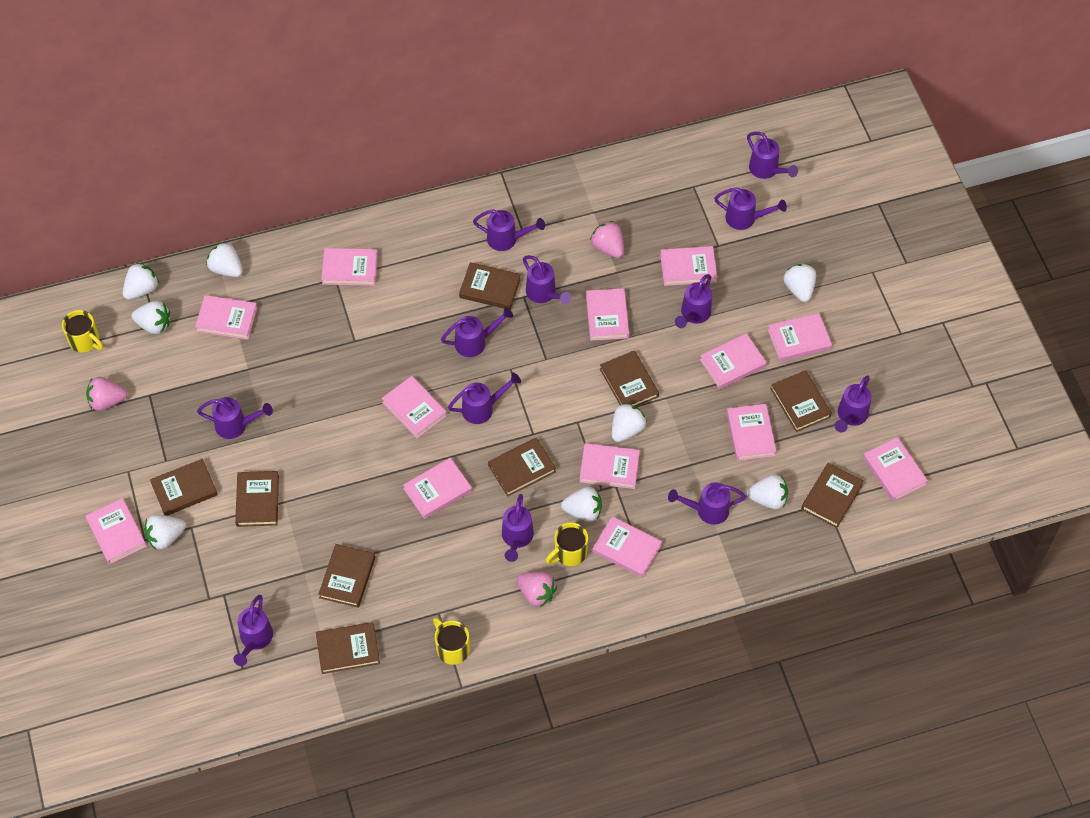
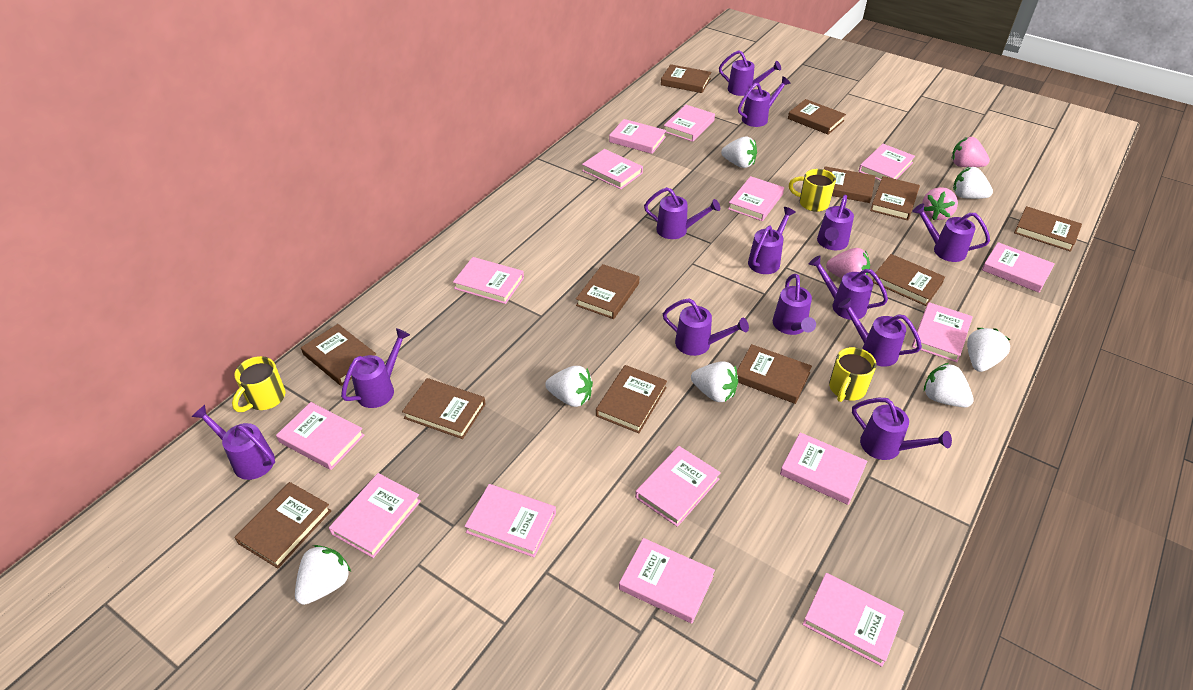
brown book: 9 -> 12
pink book: 13 -> 15
purple watering can: 12 -> 13
white strawberry: 8 -> 7

